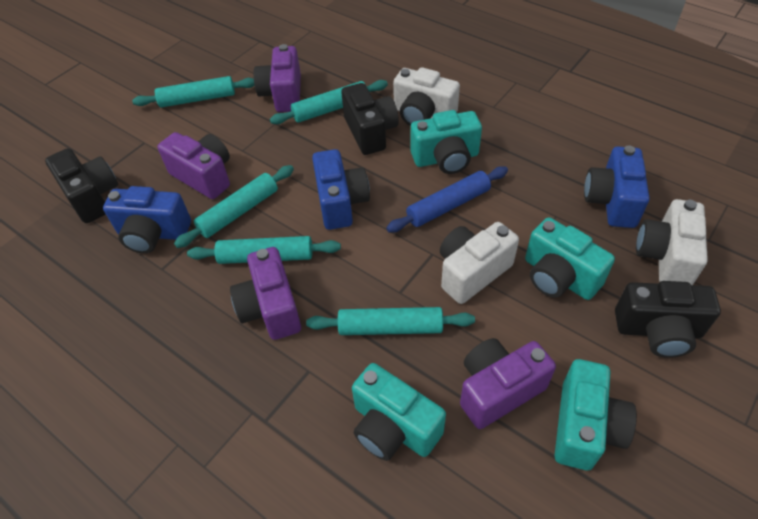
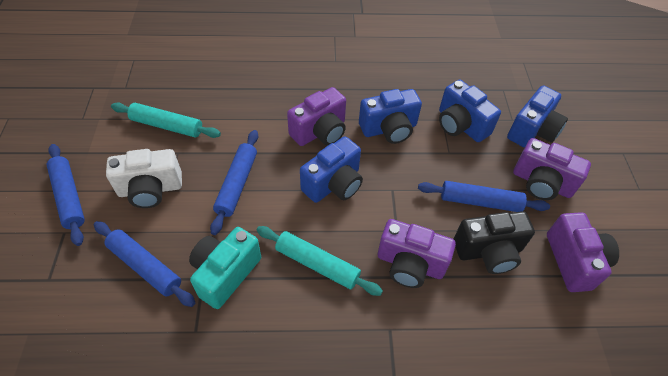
black camera: 3 -> 1
blue camera: 3 -> 4
blue rolling pin: 1 -> 4
turquoise camera: 4 -> 1
turquoise rolling pin: 5 -> 2
white camera: 3 -> 1

